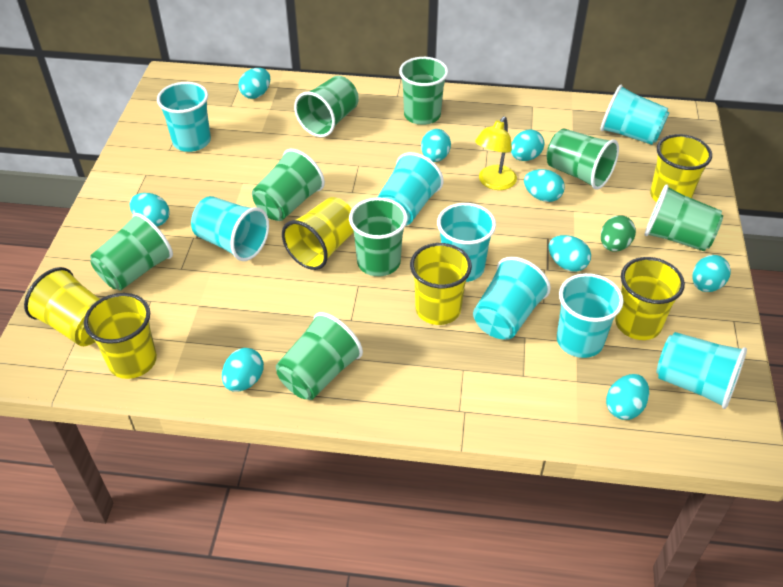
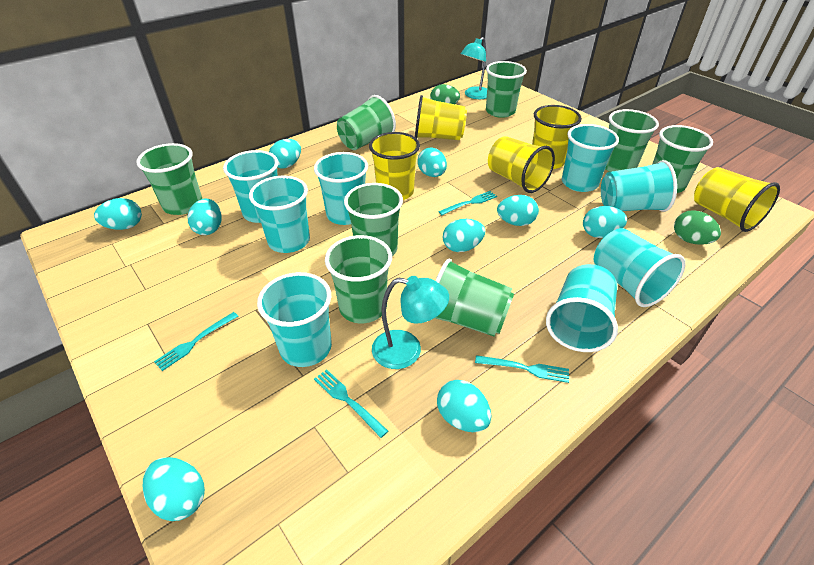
green egg: 1 -> 2
turquoise fork: 0 -> 4
turquoise lamp: 0 -> 2
yellow cup: 6 -> 5
yellow lamp: 1 -> 0

